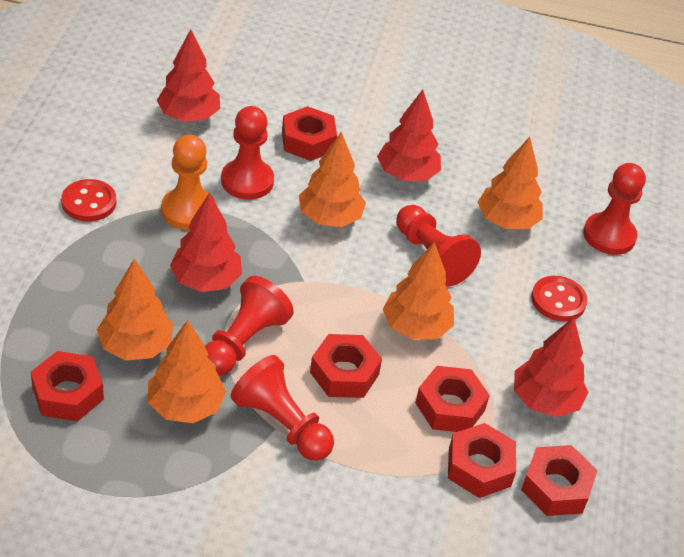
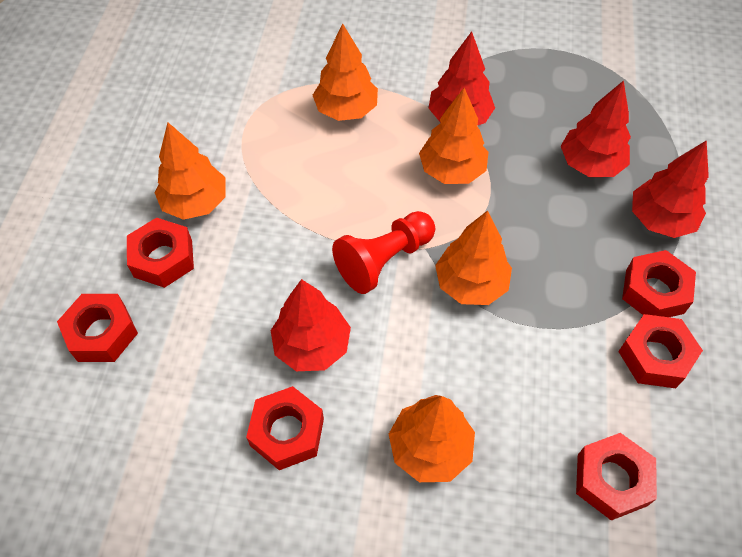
orange pawn: 1 -> 0
red button: 2 -> 0
red pawn: 5 -> 1

